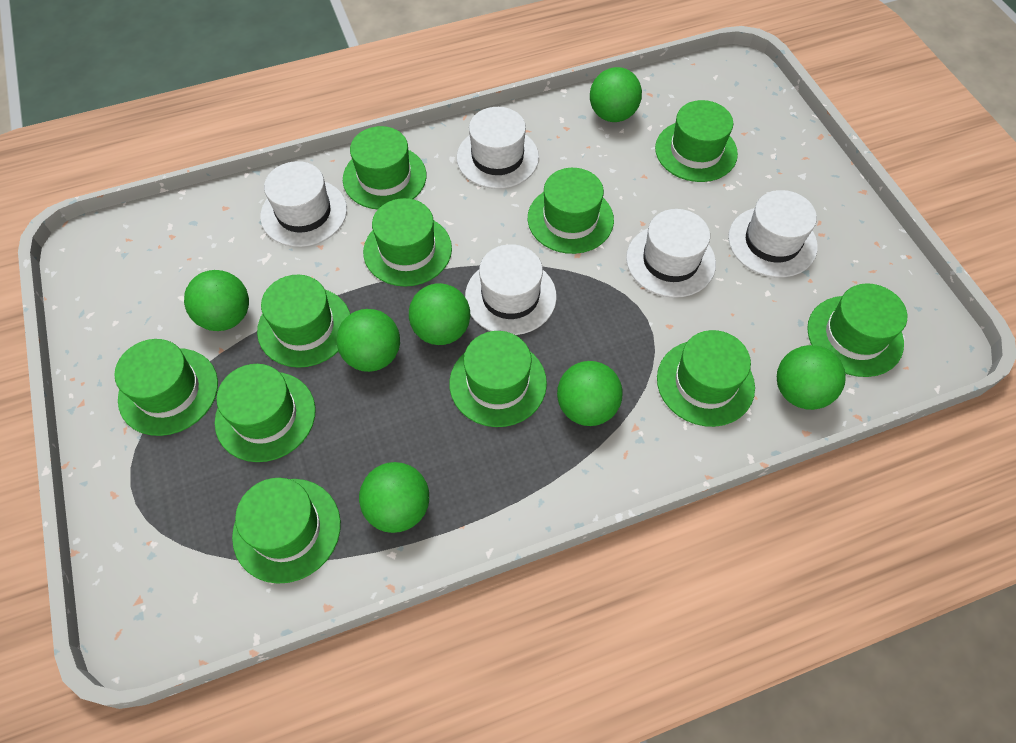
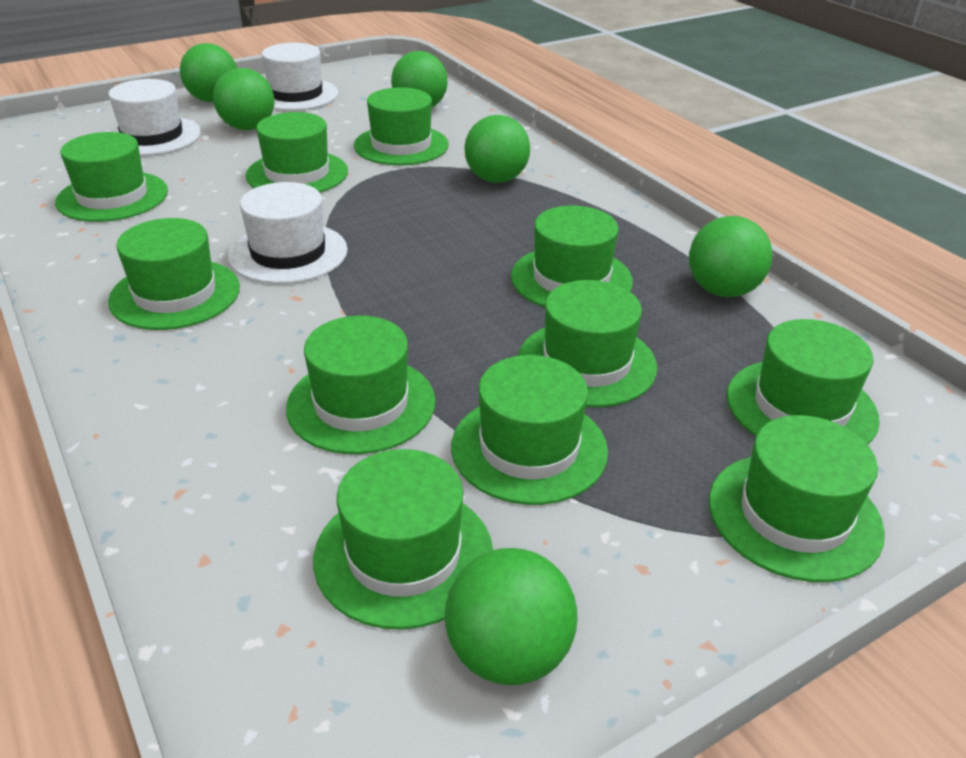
green ball: 7 -> 6
white hat: 5 -> 3

